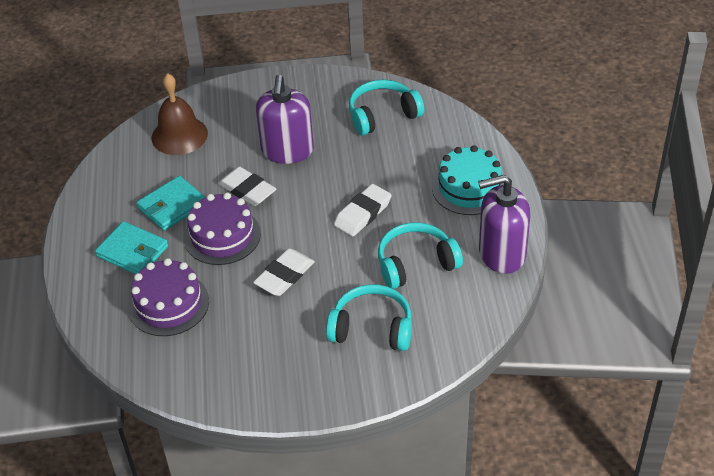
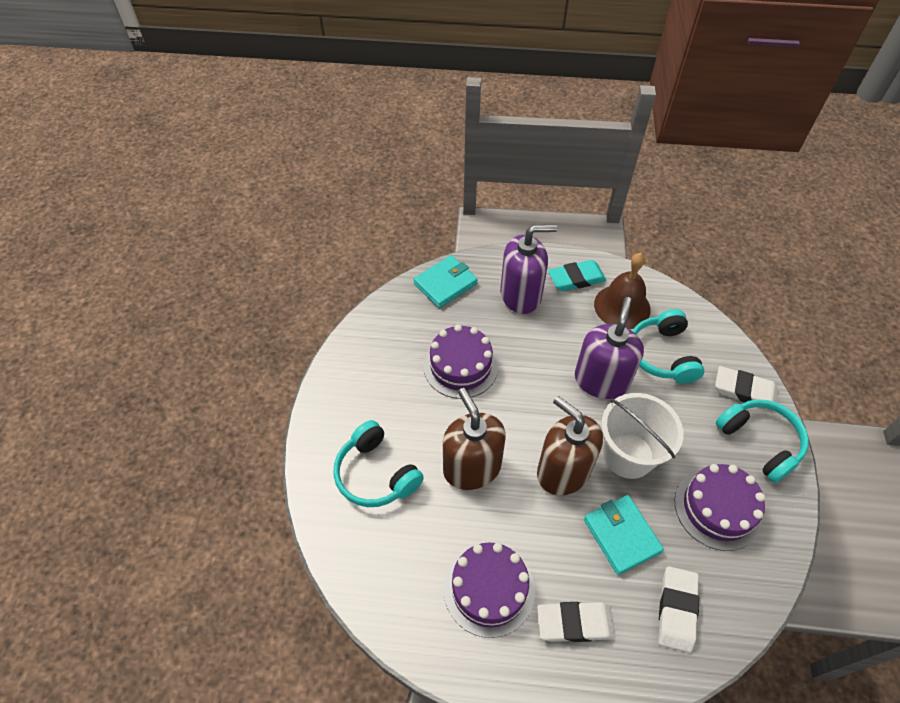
brown soap dispenser: 0 -> 2
purple cake: 2 -> 3
turquoise cake: 1 -> 0
turquoise eraser: 0 -> 1
white bucket: 0 -> 1

